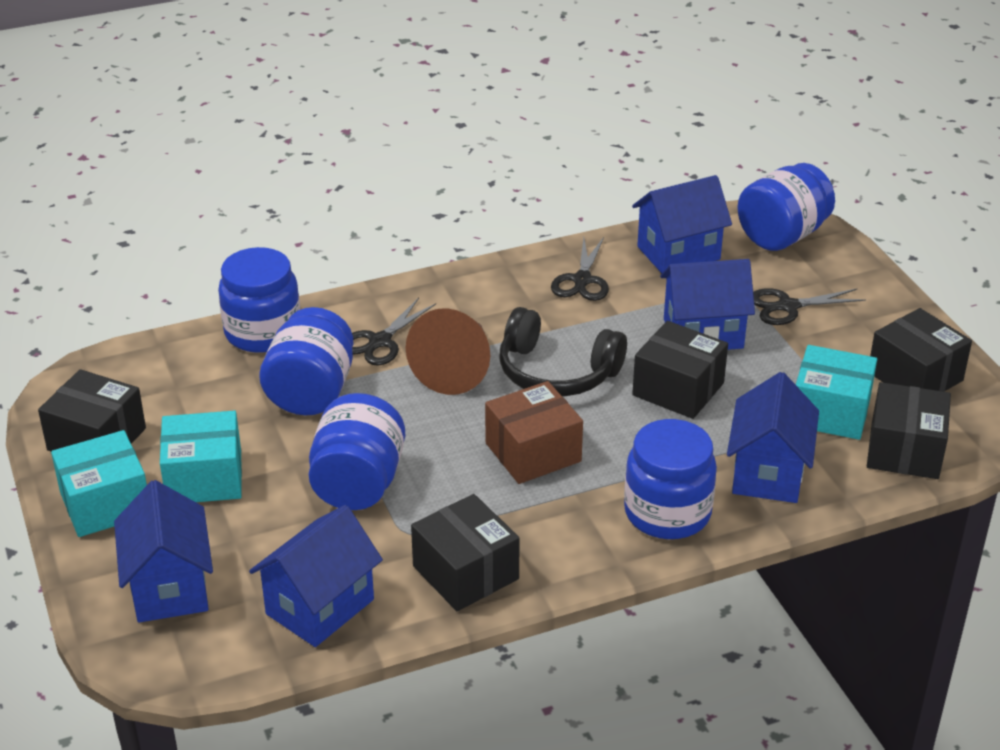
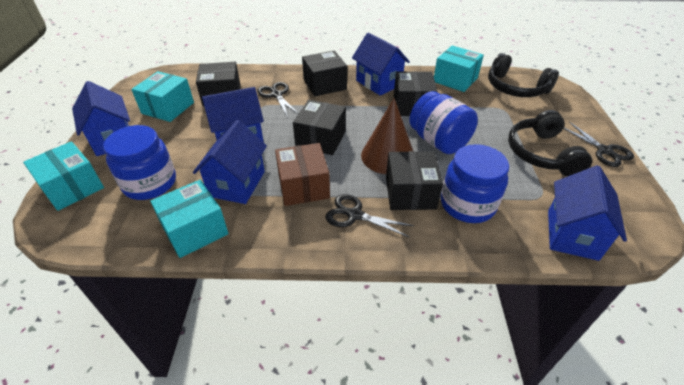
black headphones: 1 -> 2
blue jar: 5 -> 3
turquoise box: 3 -> 4

